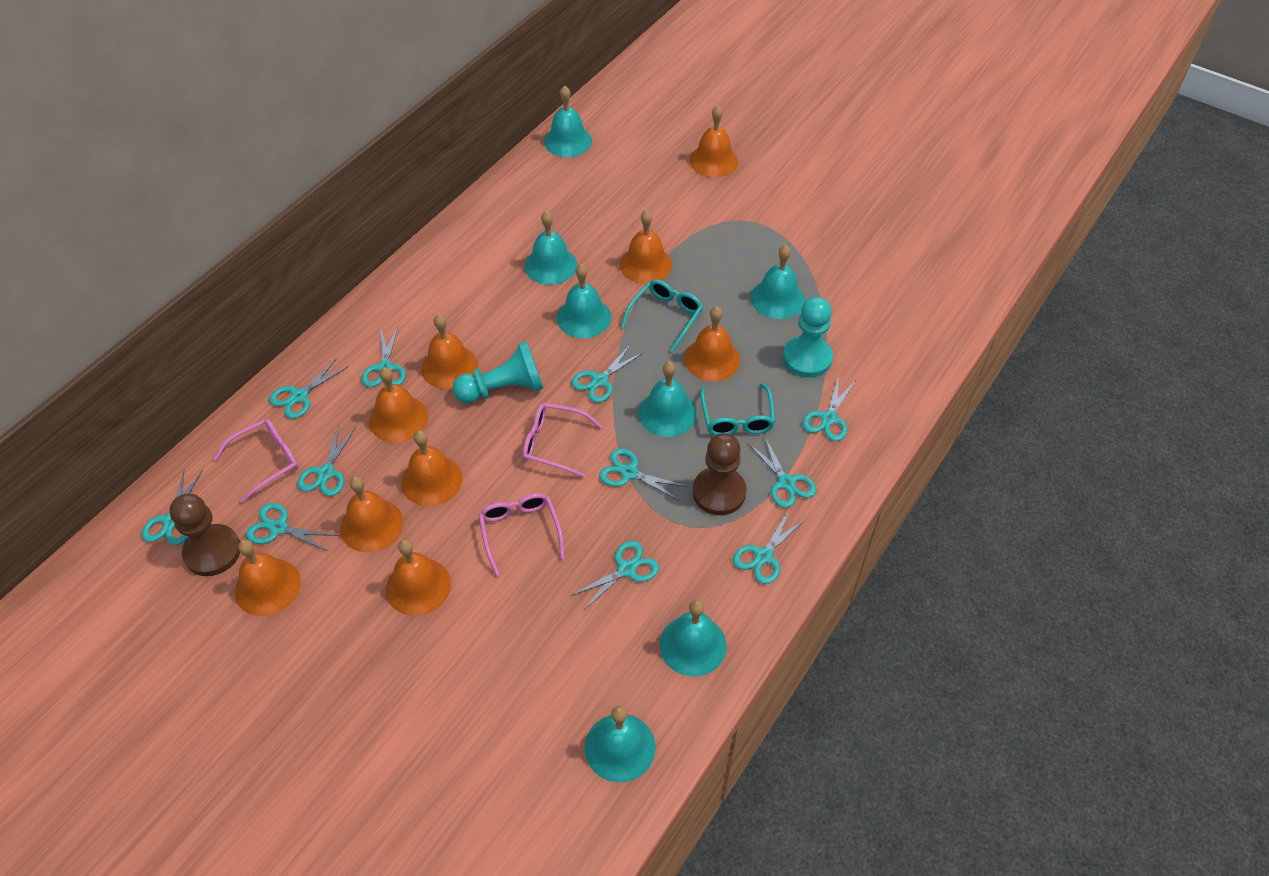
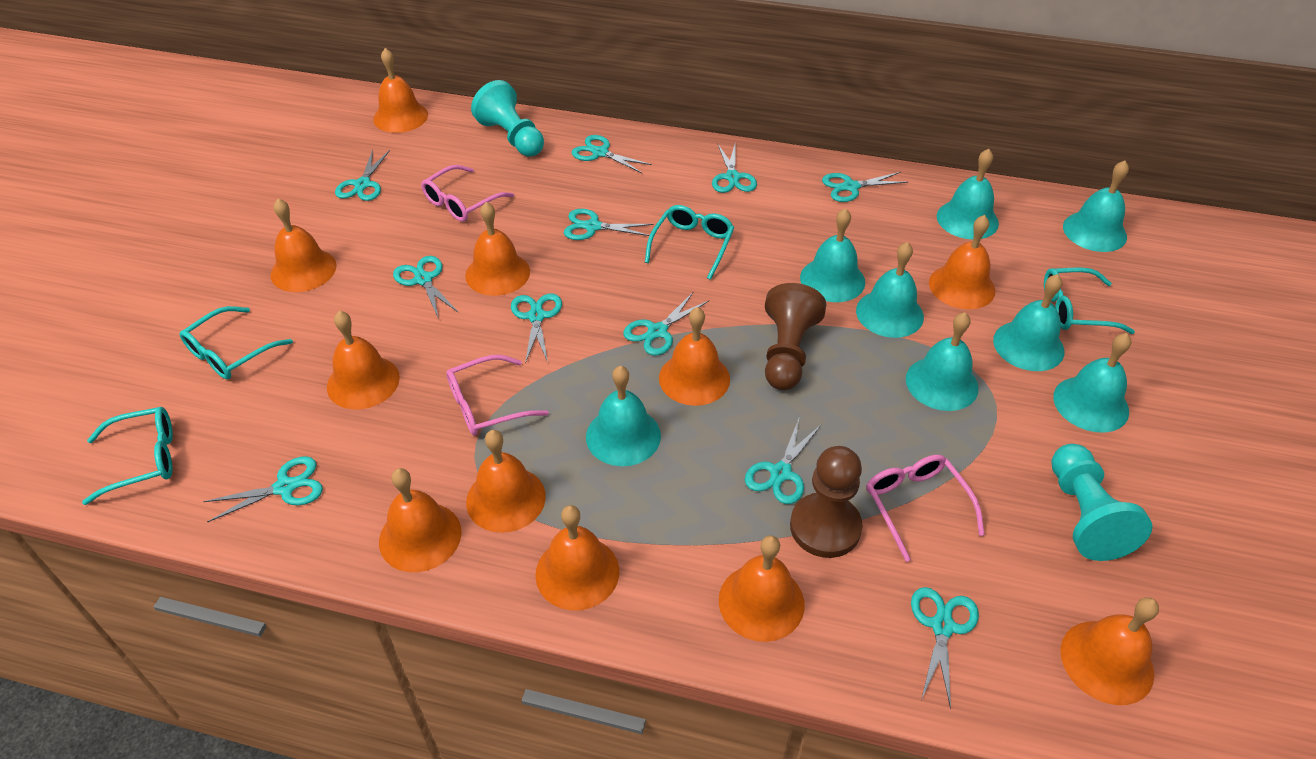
orange bell: 9 -> 11
turquoise bell: 7 -> 8
turquoise glasses: 2 -> 4

